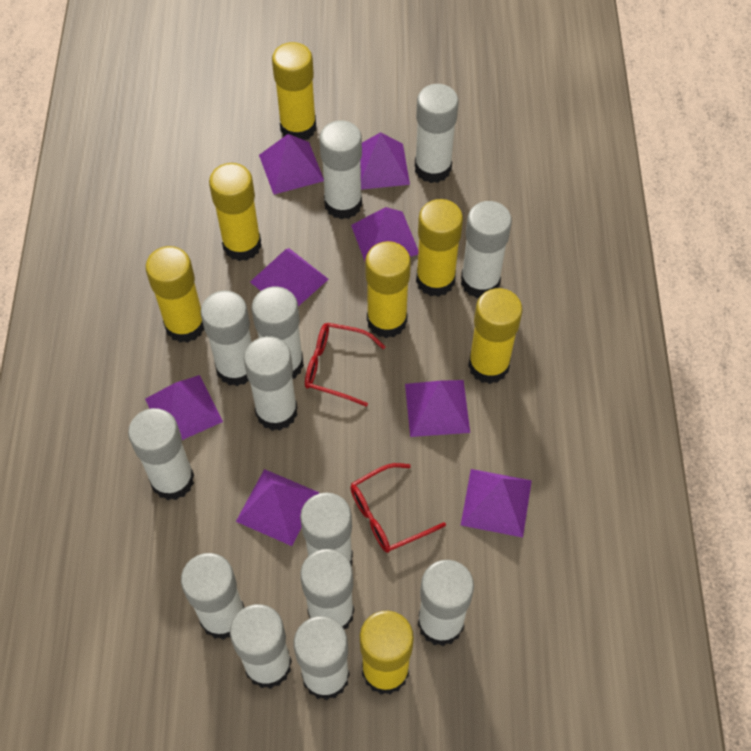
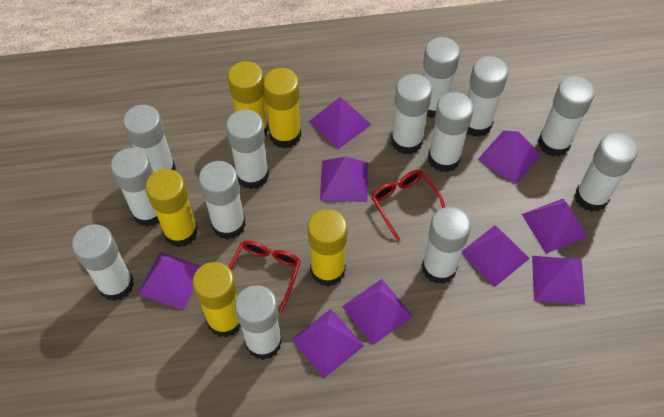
purple pyramid: 8 -> 9
yellow glue stick: 7 -> 5

